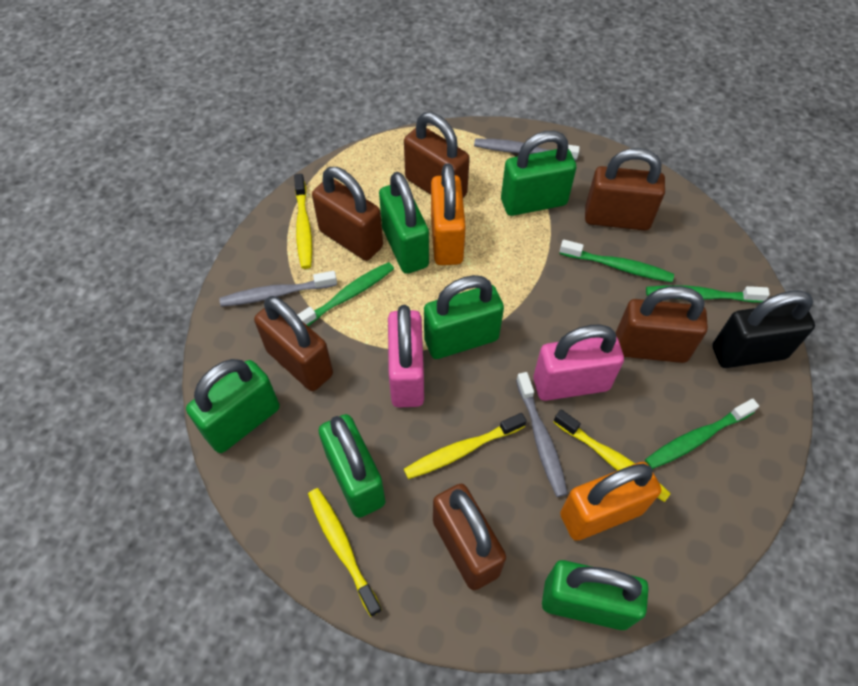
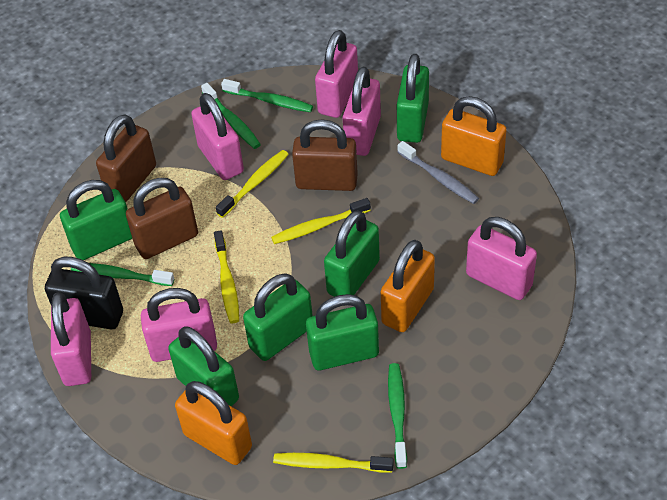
brown padlock: 6 -> 3
grey toothbrush: 3 -> 1
orange padlock: 2 -> 3
pink padlock: 2 -> 6

